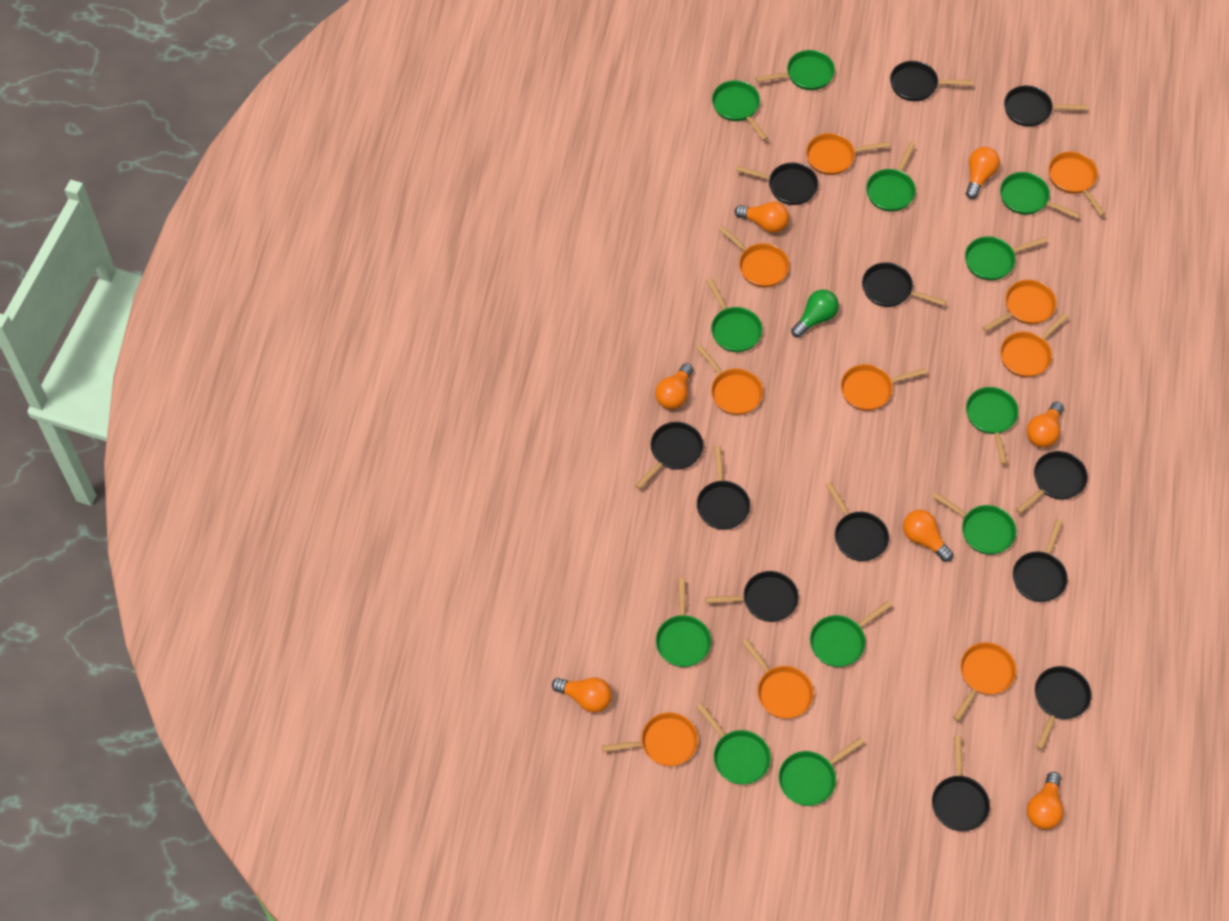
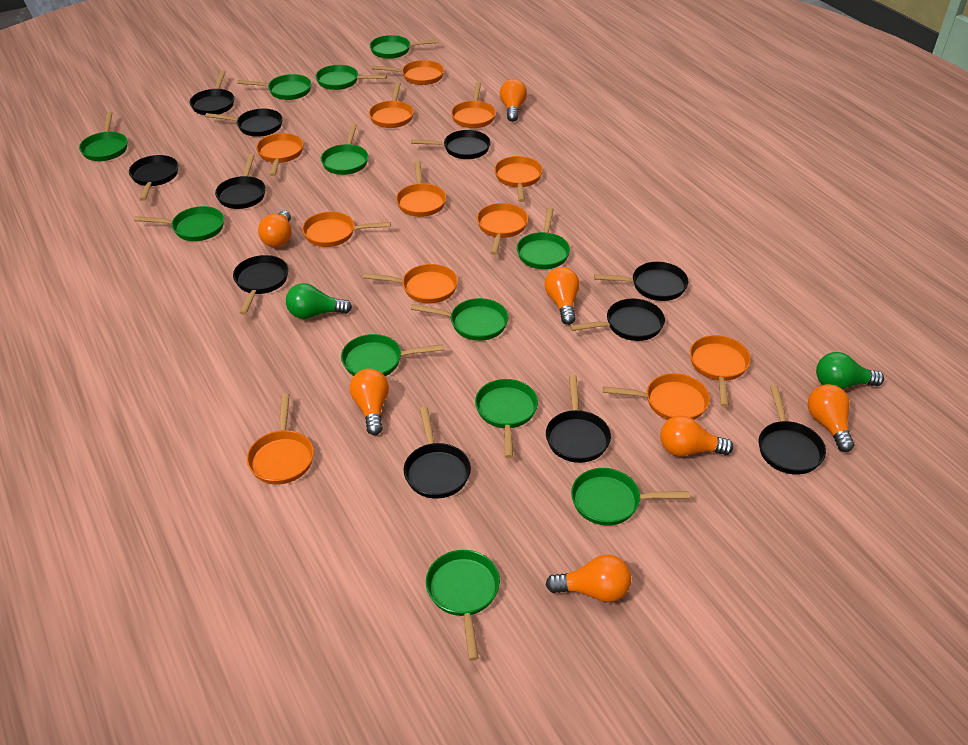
black pan: 12 -> 11
green light bulb: 1 -> 2
orange pan: 10 -> 12

